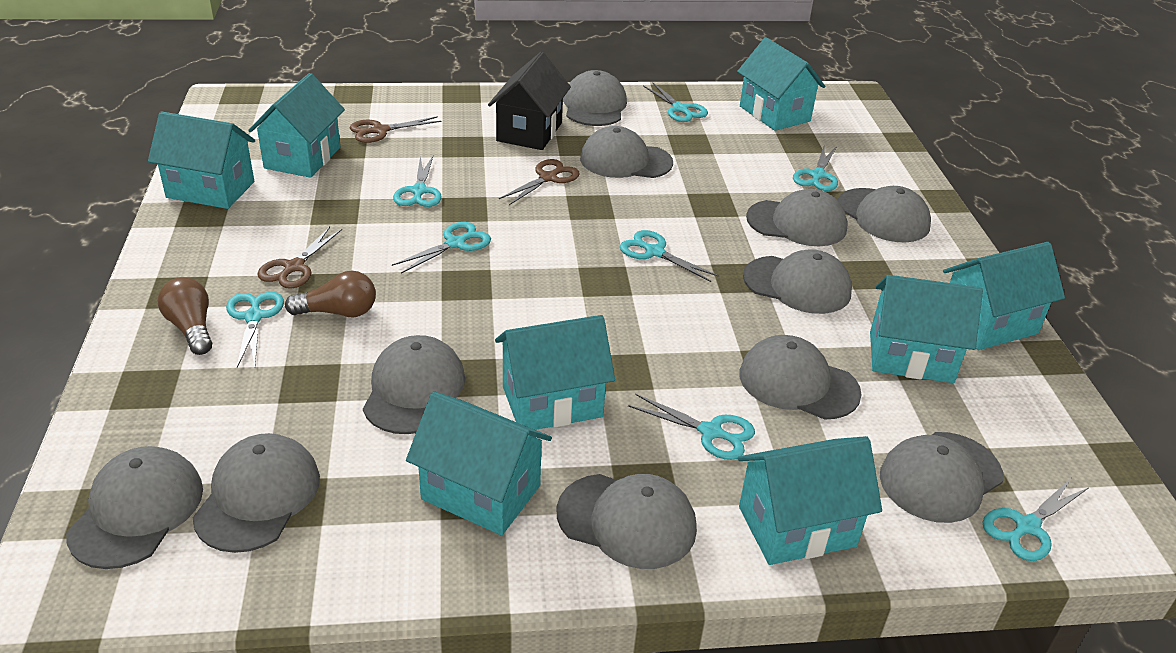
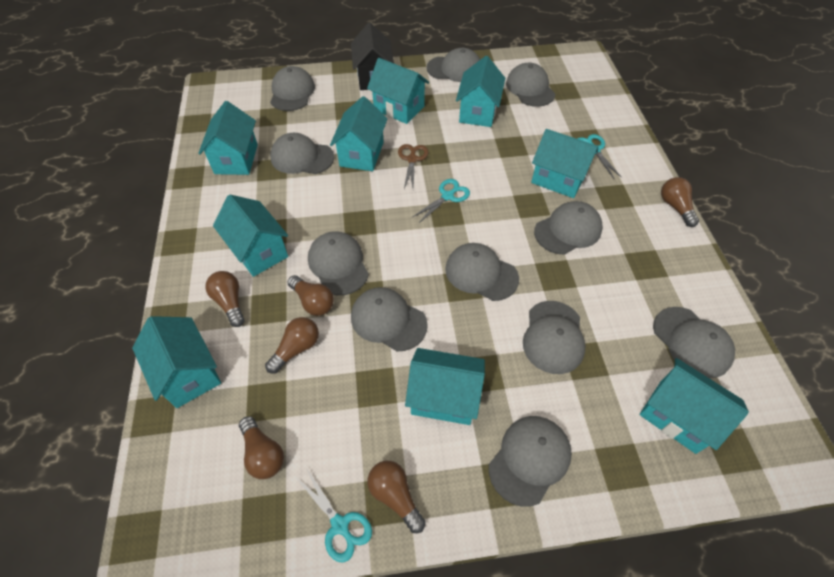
brown light bulb: 2 -> 6
brown scissors: 3 -> 1
turquoise house: 8 -> 9
turquoise scissors: 8 -> 3

